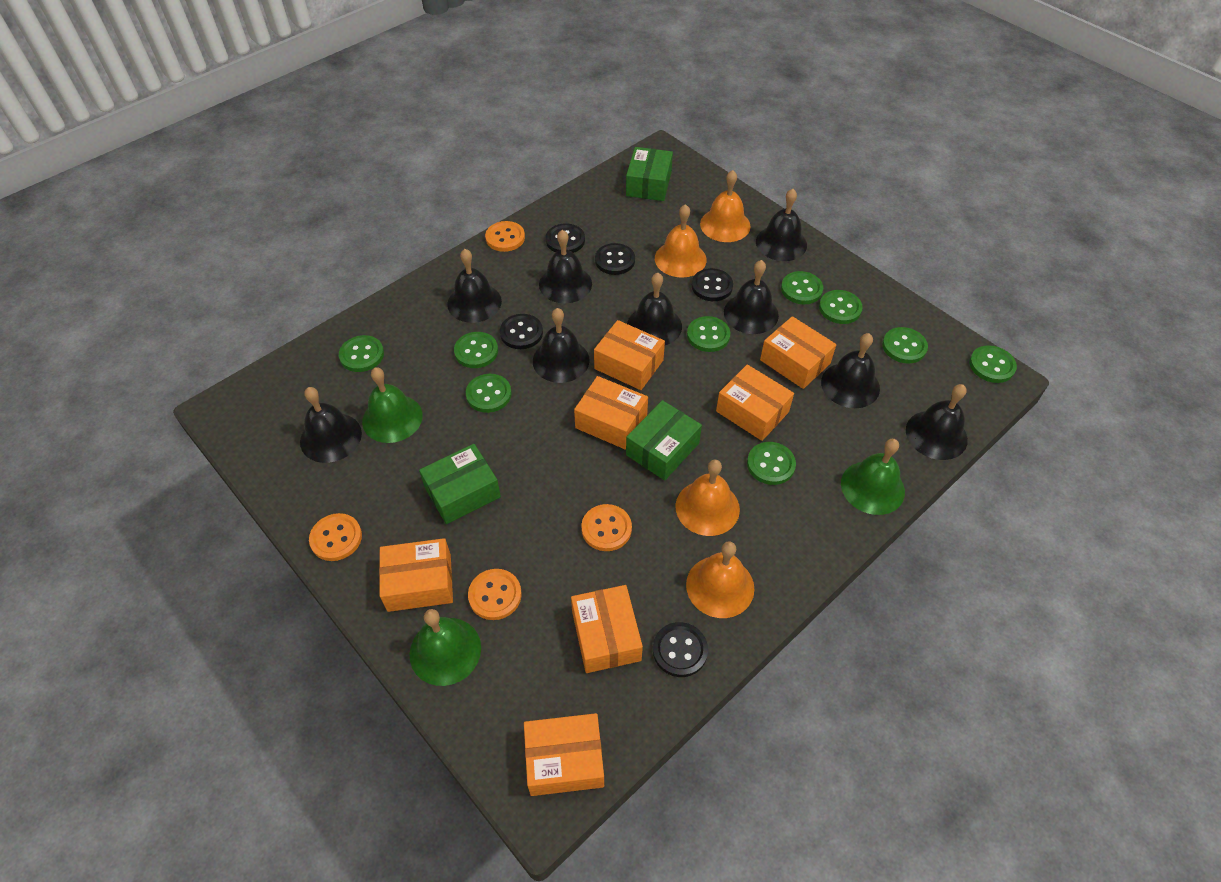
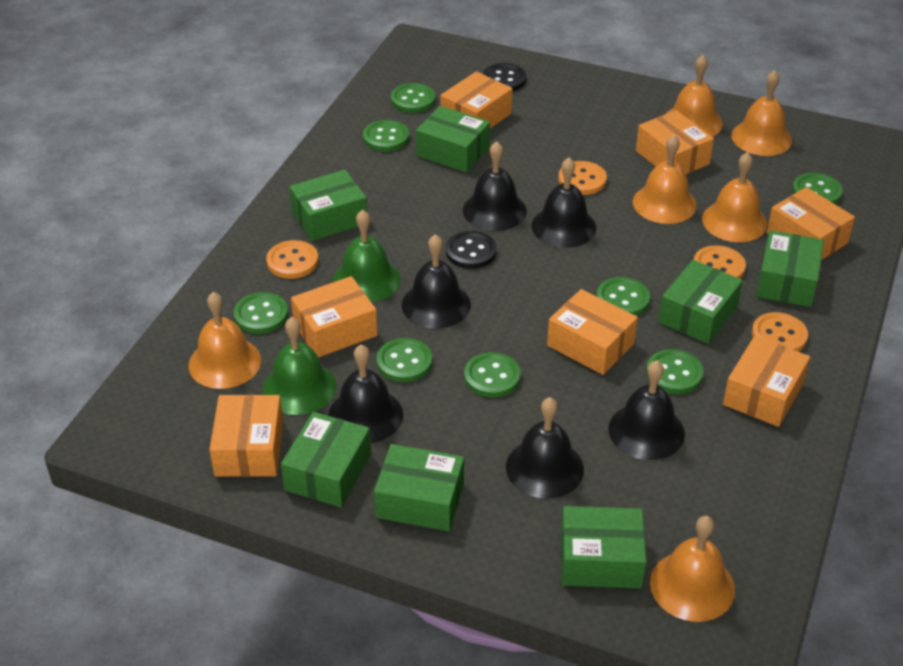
black bell: 9 -> 6
black button: 5 -> 2
green bell: 3 -> 2
green box: 3 -> 7
green button: 9 -> 8
orange bell: 4 -> 6

